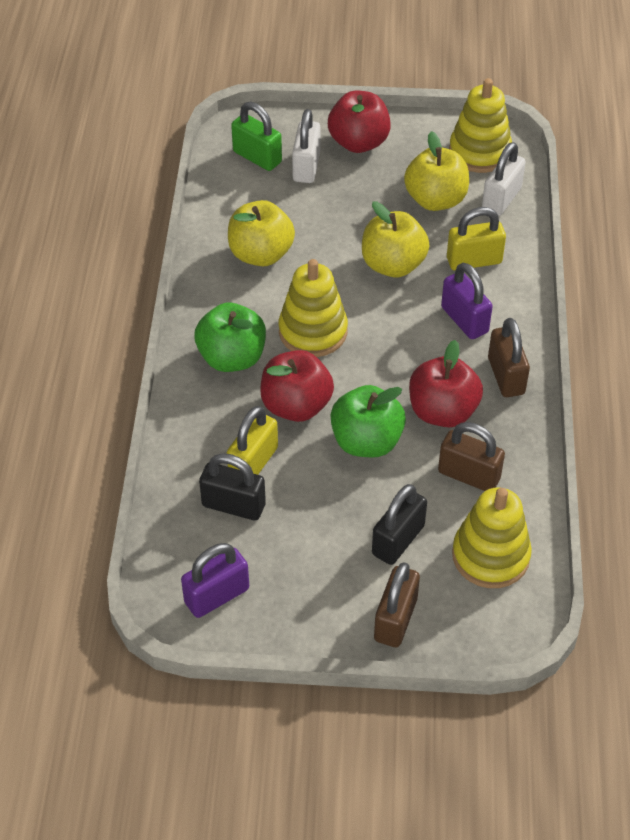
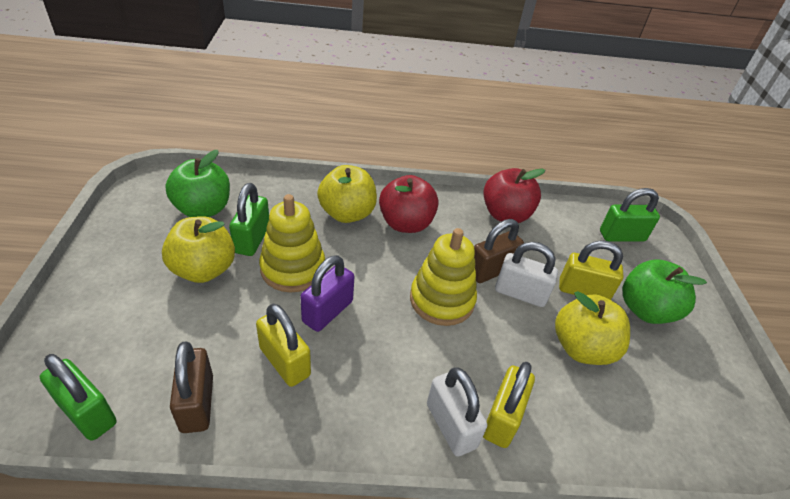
black padlock: 2 -> 0
brown padlock: 3 -> 2
green padlock: 1 -> 3
purple padlock: 2 -> 1
red apple: 3 -> 2
yellow padlock: 2 -> 3
yellow stacking toy: 3 -> 2

